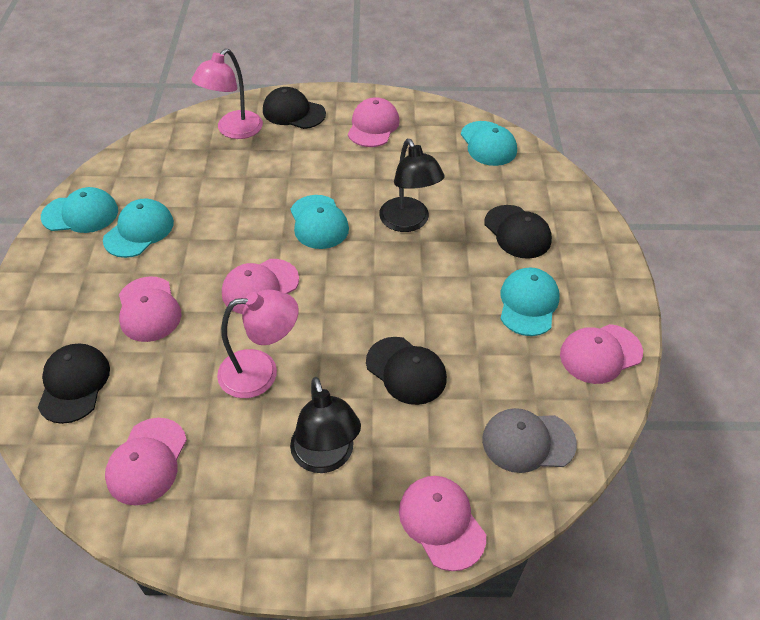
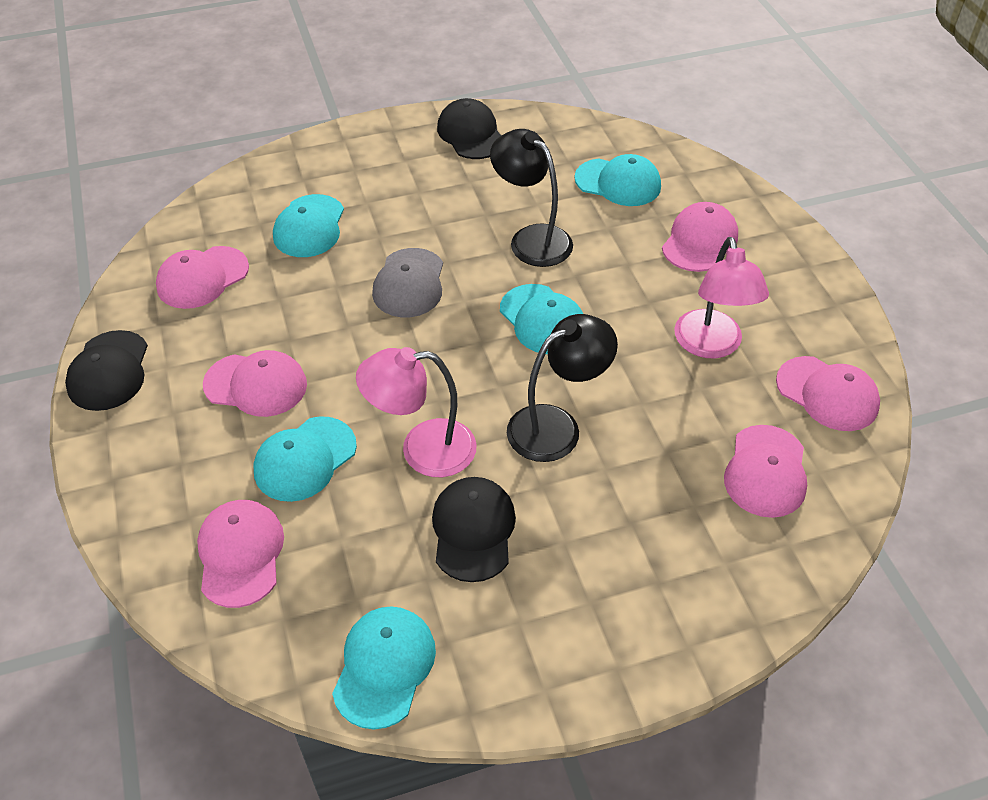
black cap: 4 -> 3

